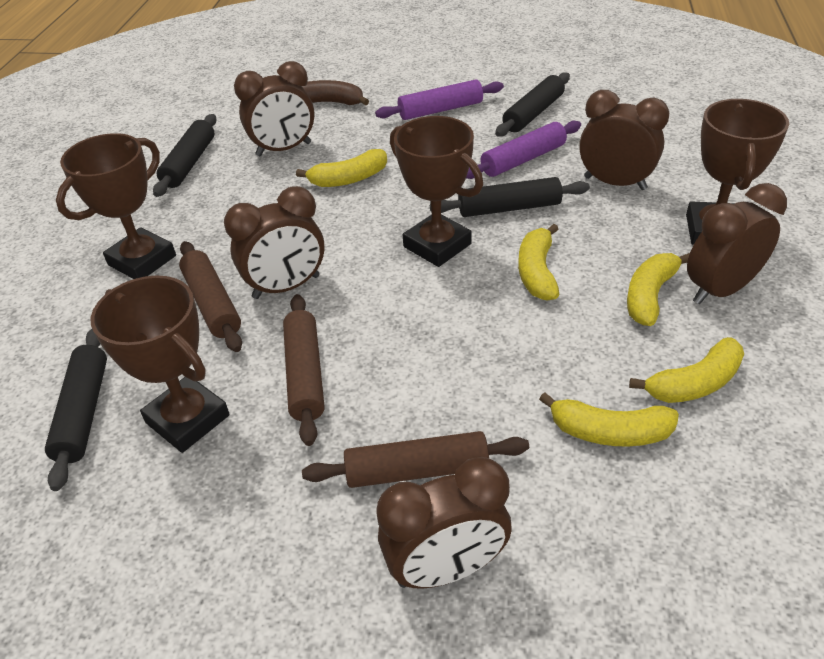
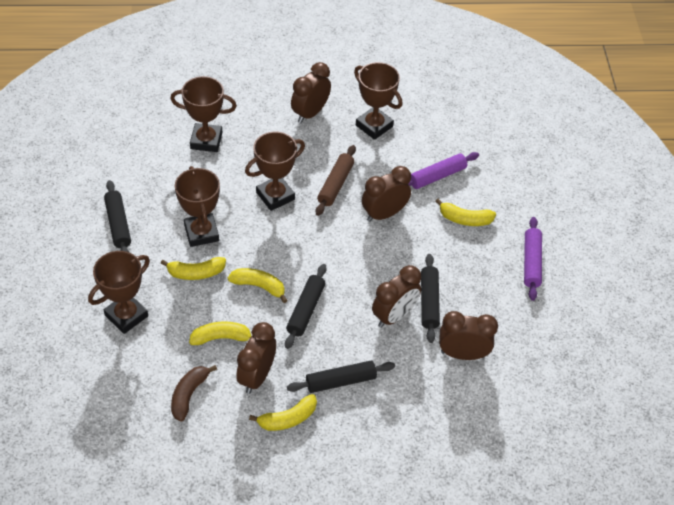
brown rolling pin: 3 -> 1
brown trophy: 4 -> 5

